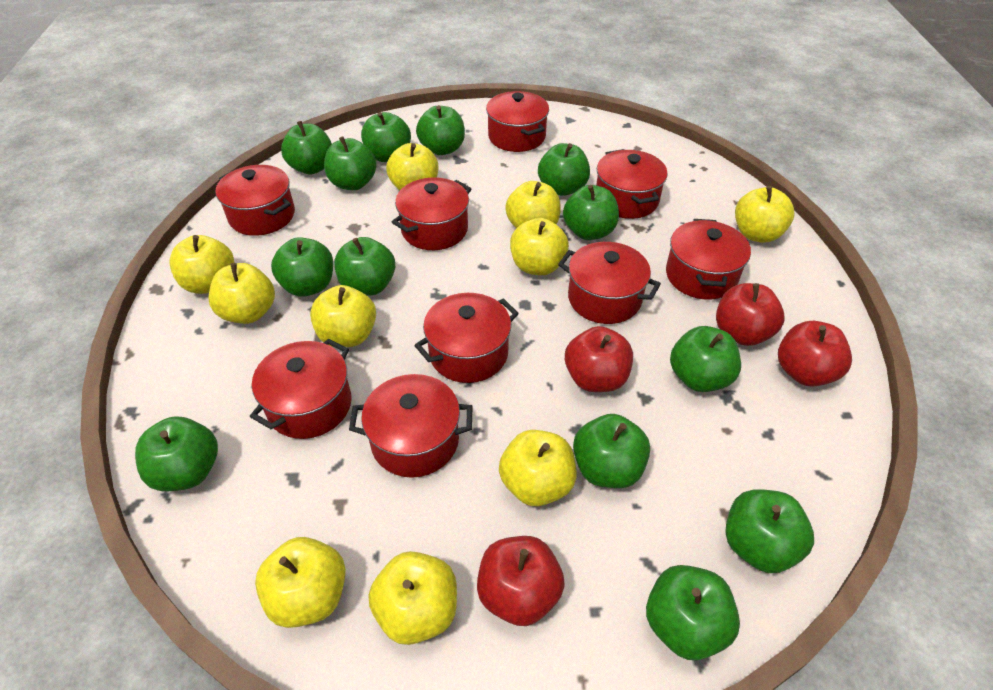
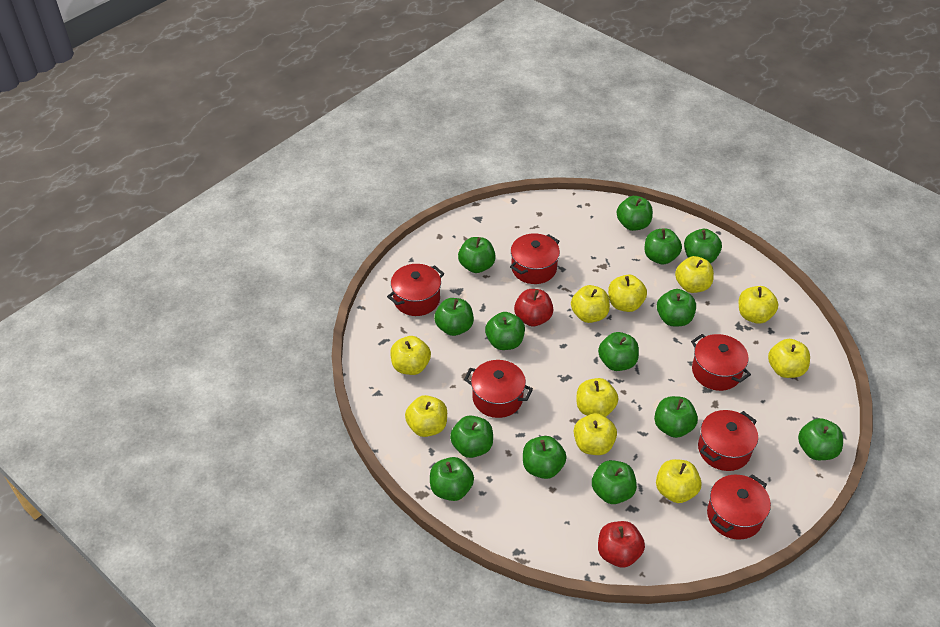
green apple: 13 -> 14
red apple: 4 -> 2
red pot: 9 -> 6

